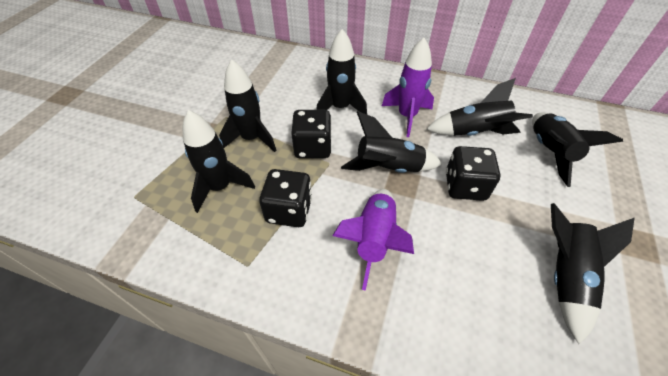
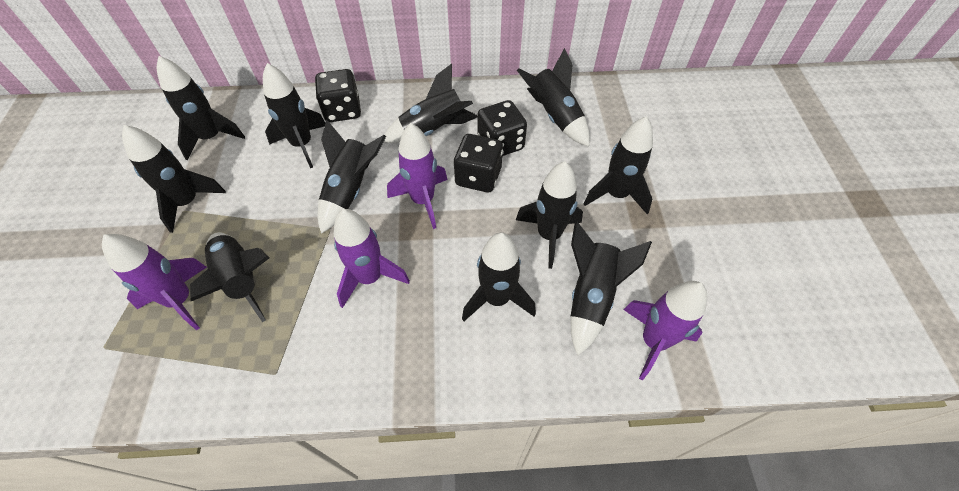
black rocket: 7 -> 11
purple rocket: 2 -> 4

